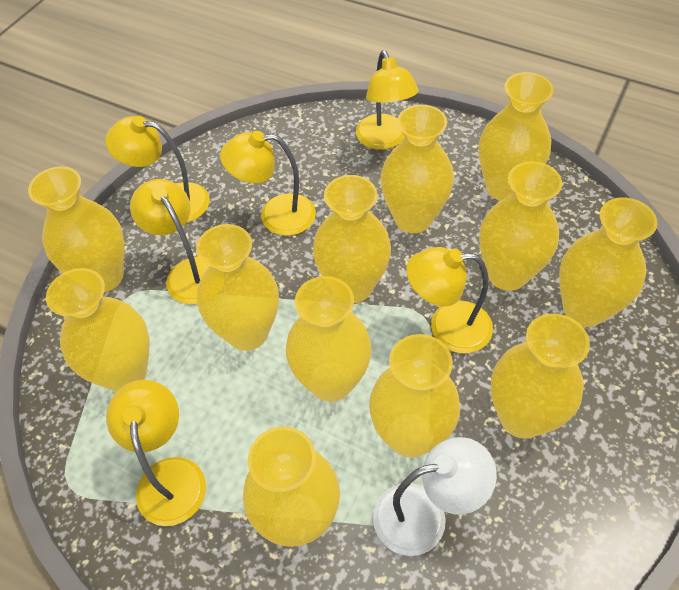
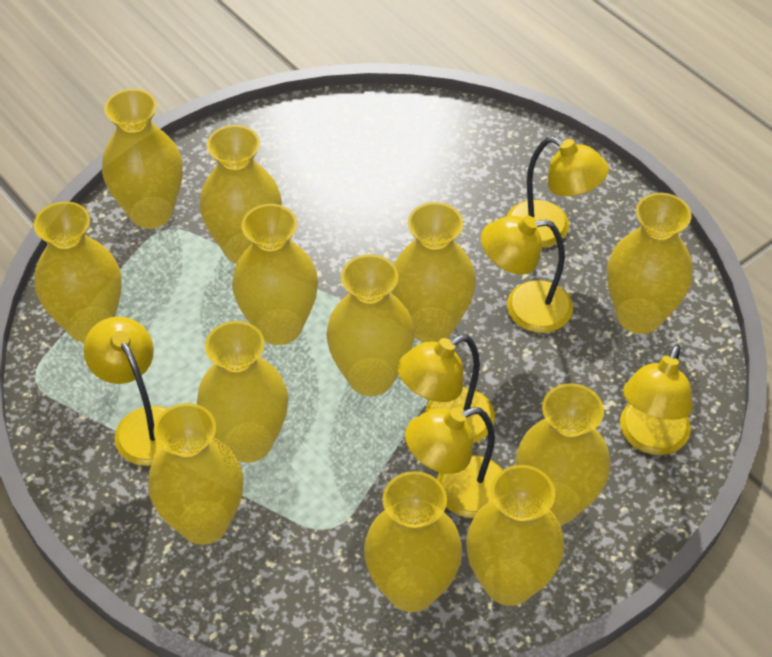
white lamp: 1 -> 0

